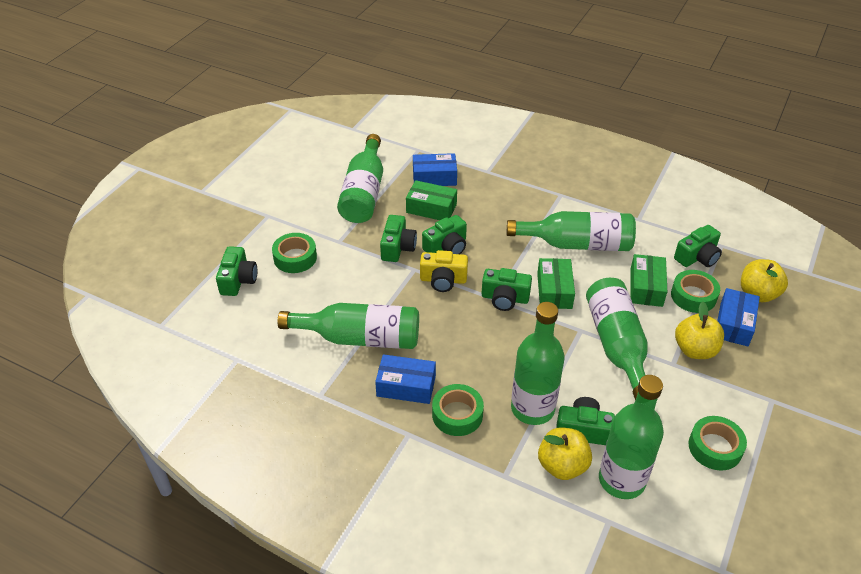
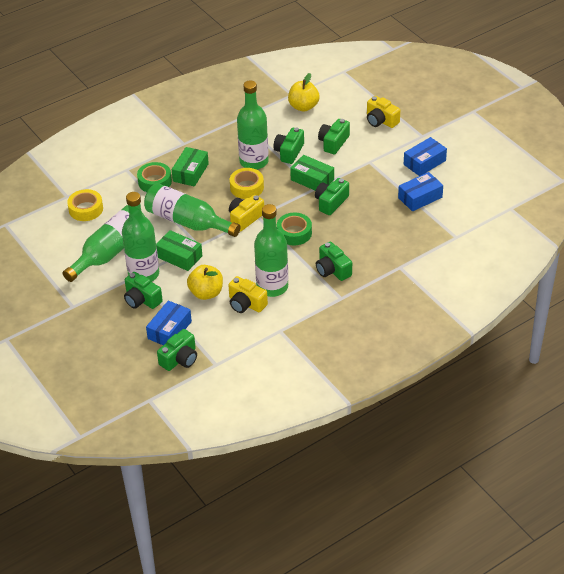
green bottle: 6 -> 5
green tape: 4 -> 2
yellow apple: 3 -> 2
yellow camera: 1 -> 3
yellow tape: 0 -> 2

